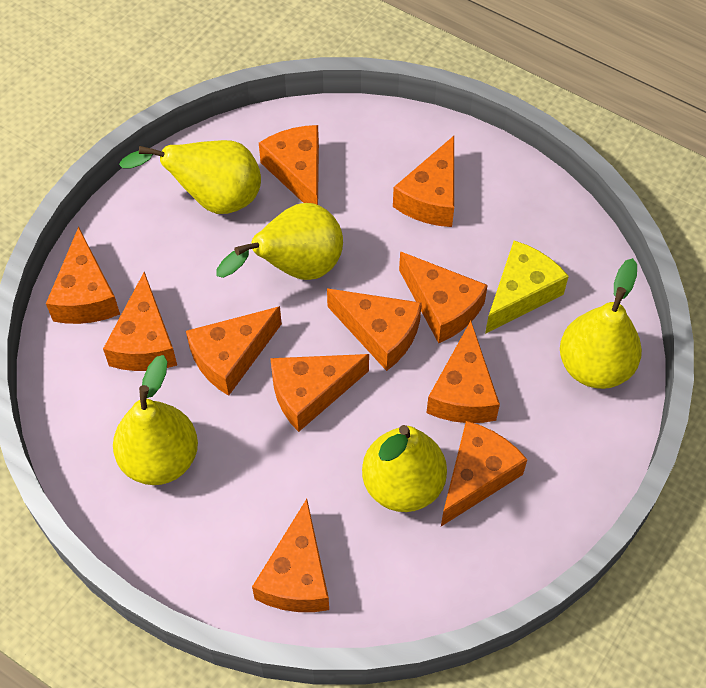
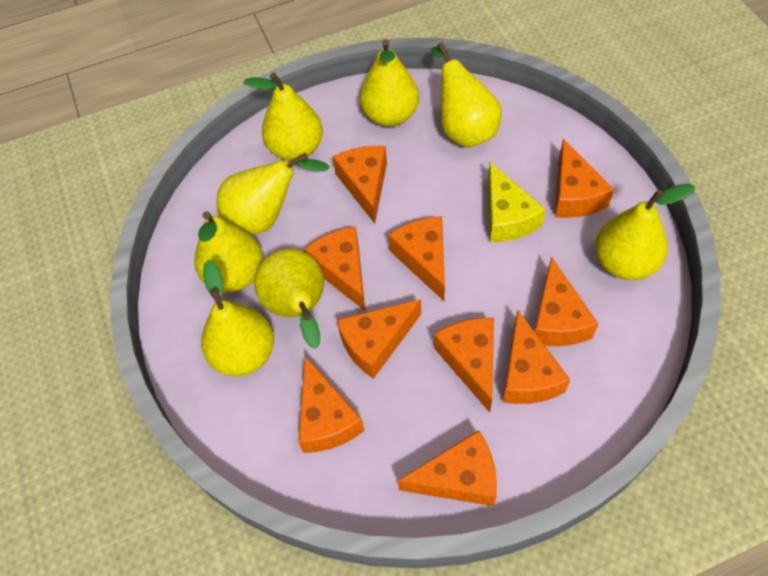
orange cheese: 11 -> 10
yellow pear: 5 -> 8

